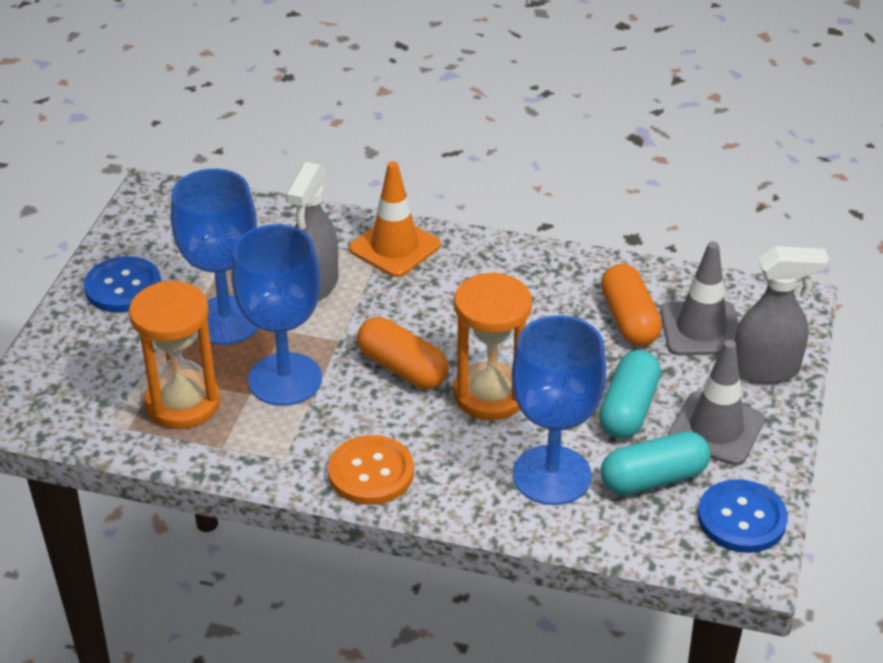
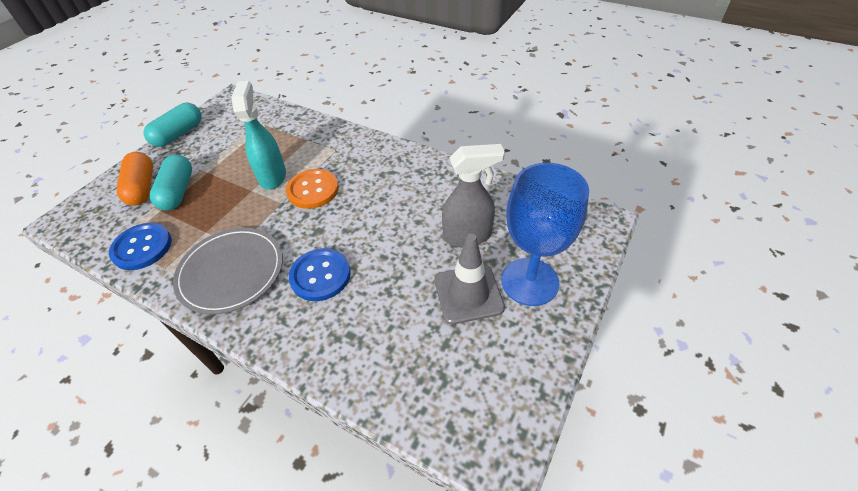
blue goblet: 3 -> 1
grey plate: 0 -> 1
grey spray bottle: 2 -> 1
grey traffic cone: 2 -> 1
orange capsule: 2 -> 1
orange hourglass: 2 -> 0
orange traffic cone: 1 -> 0
turquoise spray bottle: 0 -> 1

